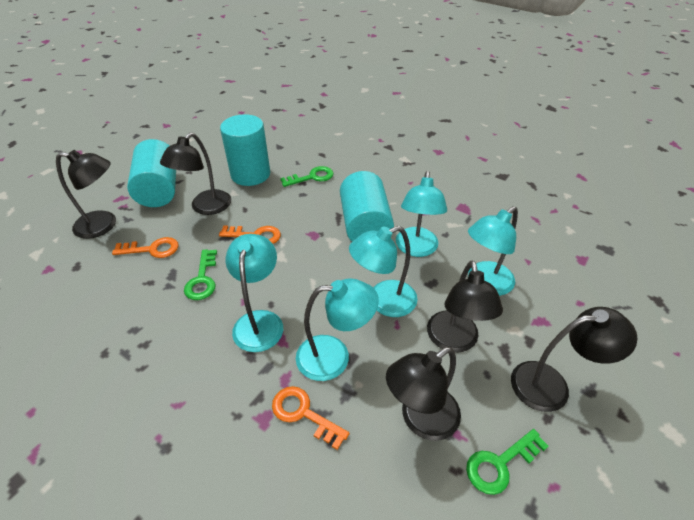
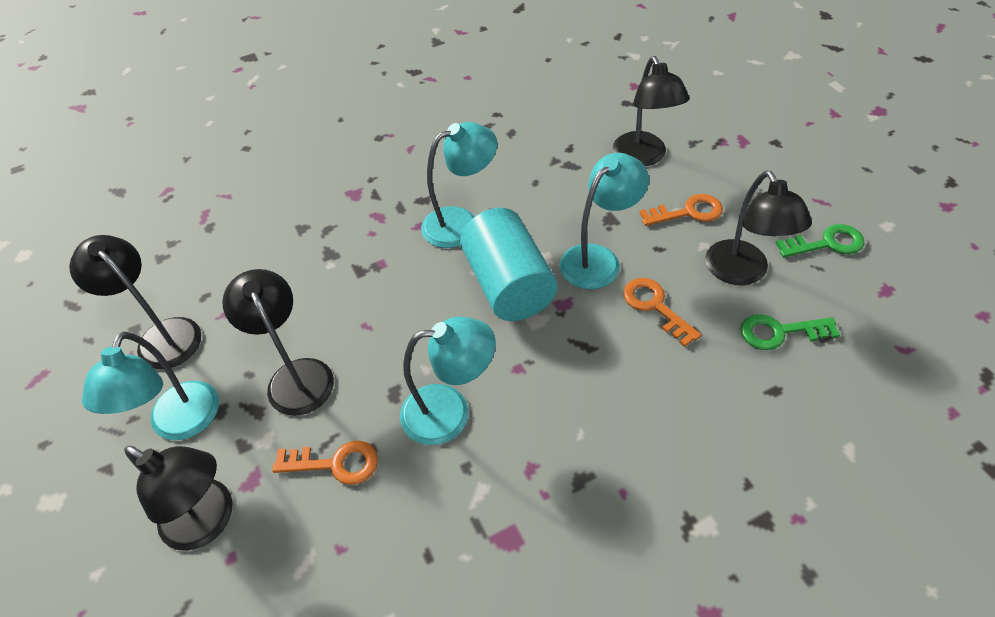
green key: 3 -> 2
turquoise cylinder: 3 -> 1
turquoise lamp: 5 -> 4

